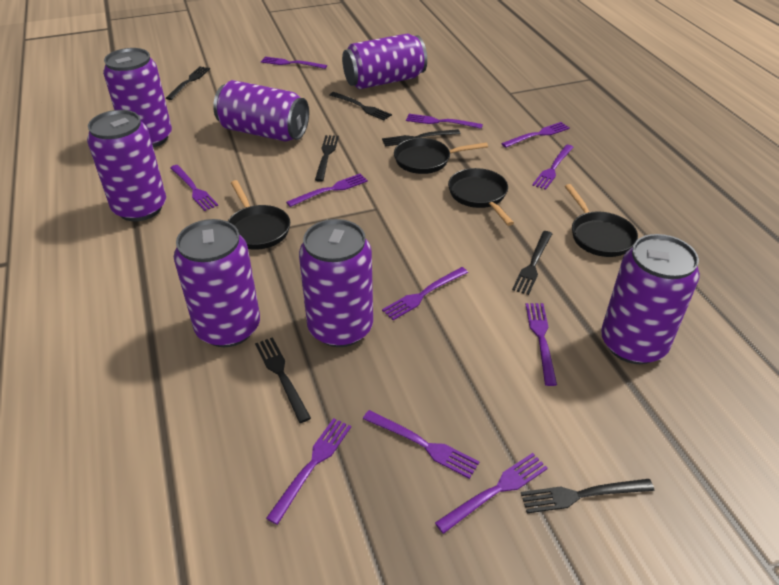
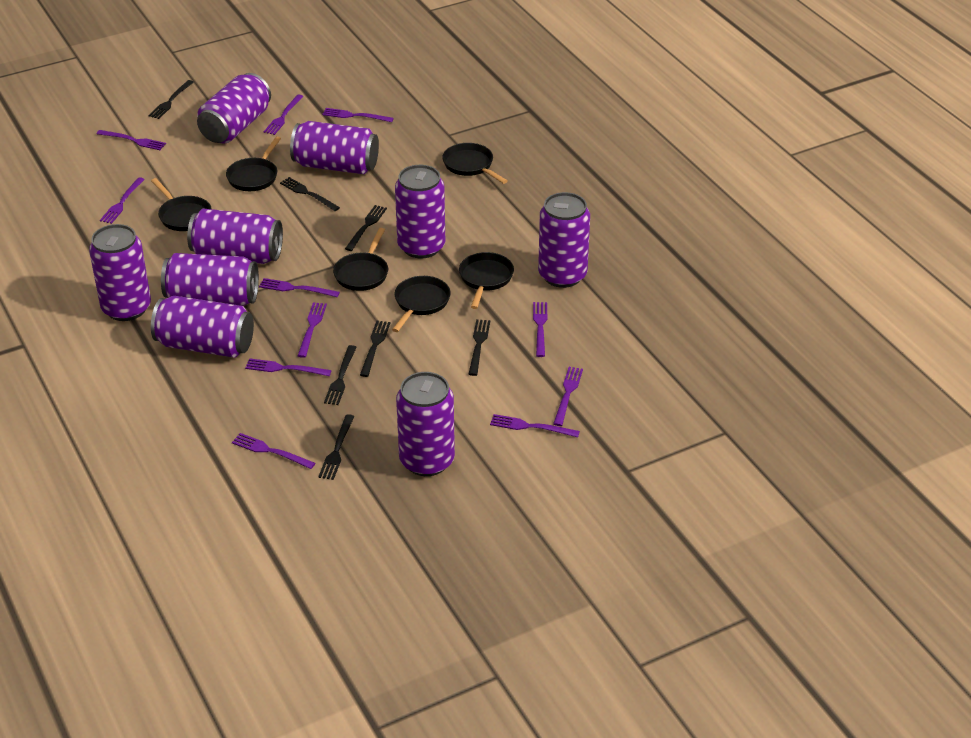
black pan: 4 -> 6
purple can: 7 -> 9

